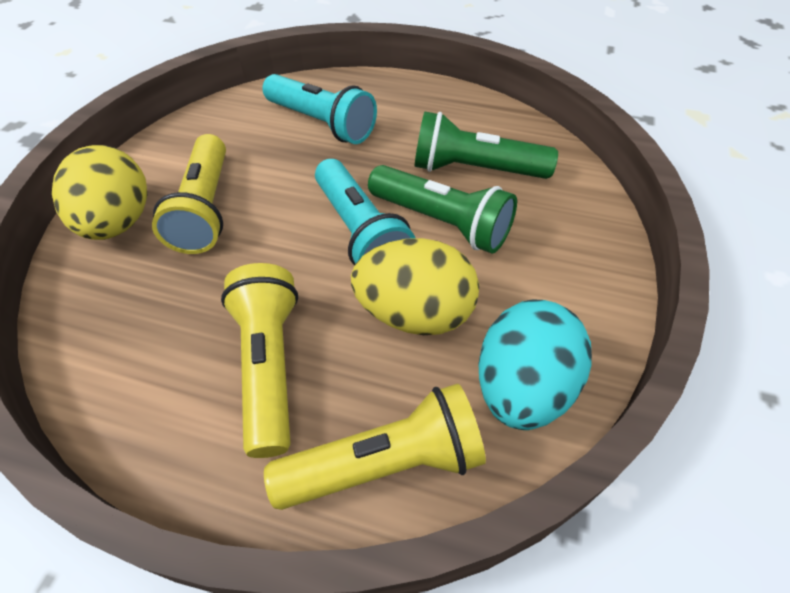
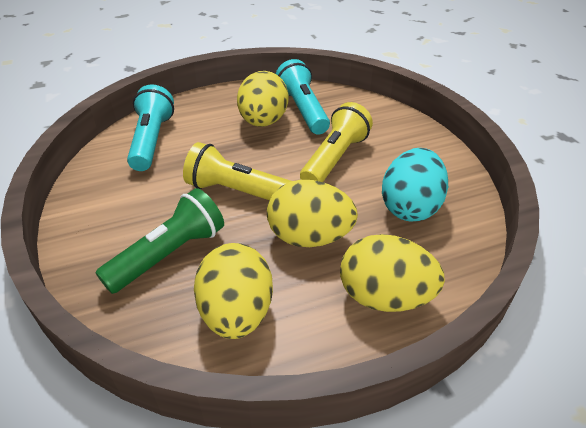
green flashlight: 2 -> 1
yellow egg: 2 -> 4
yellow flashlight: 3 -> 2

